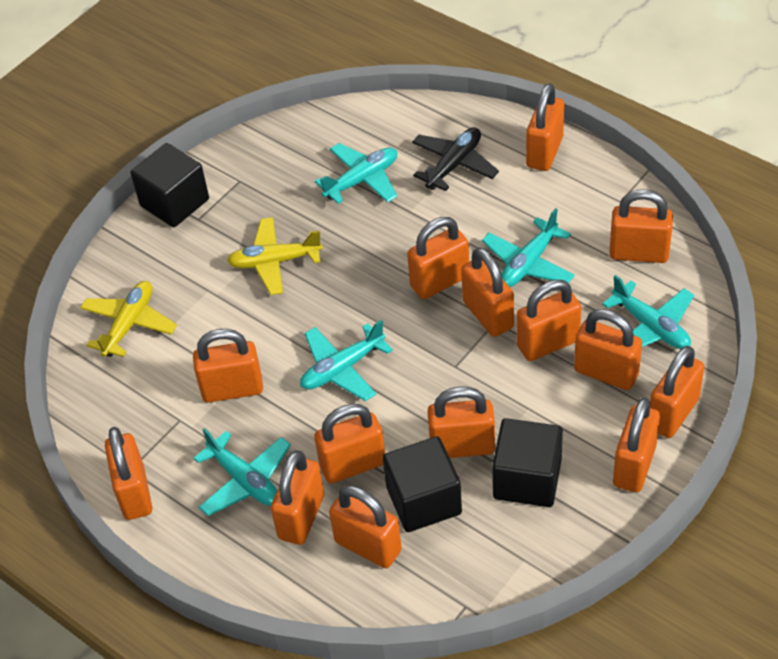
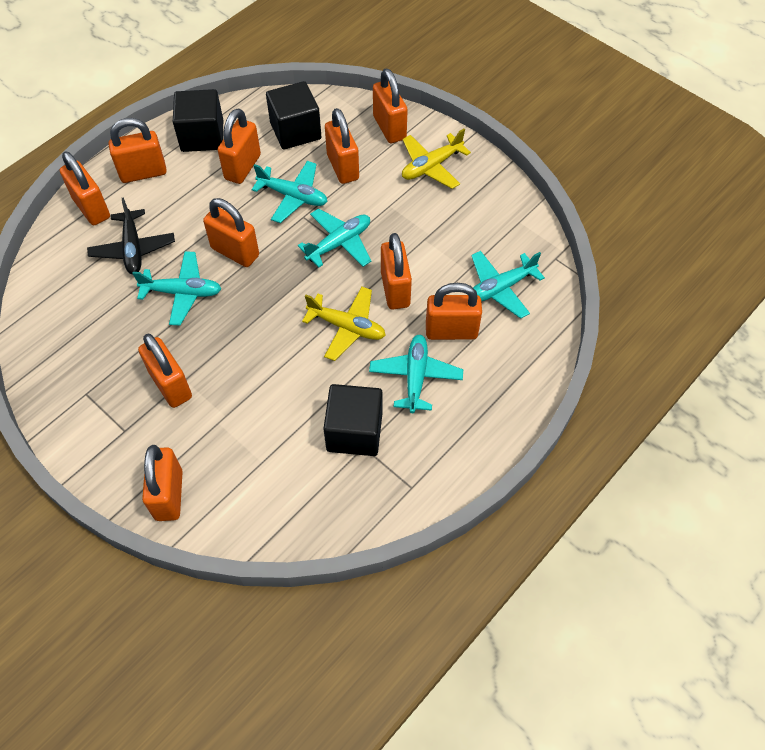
orange padlock: 14 -> 10

